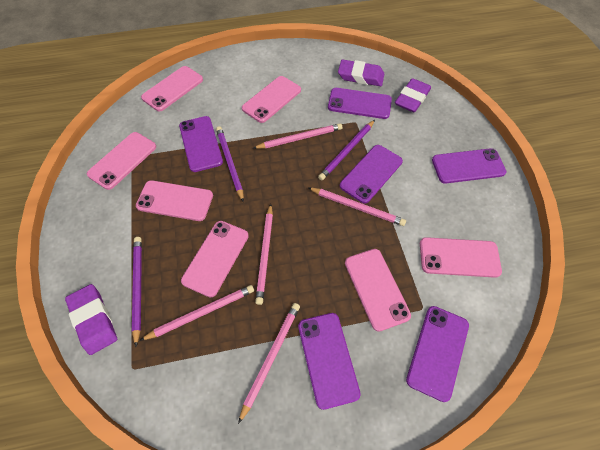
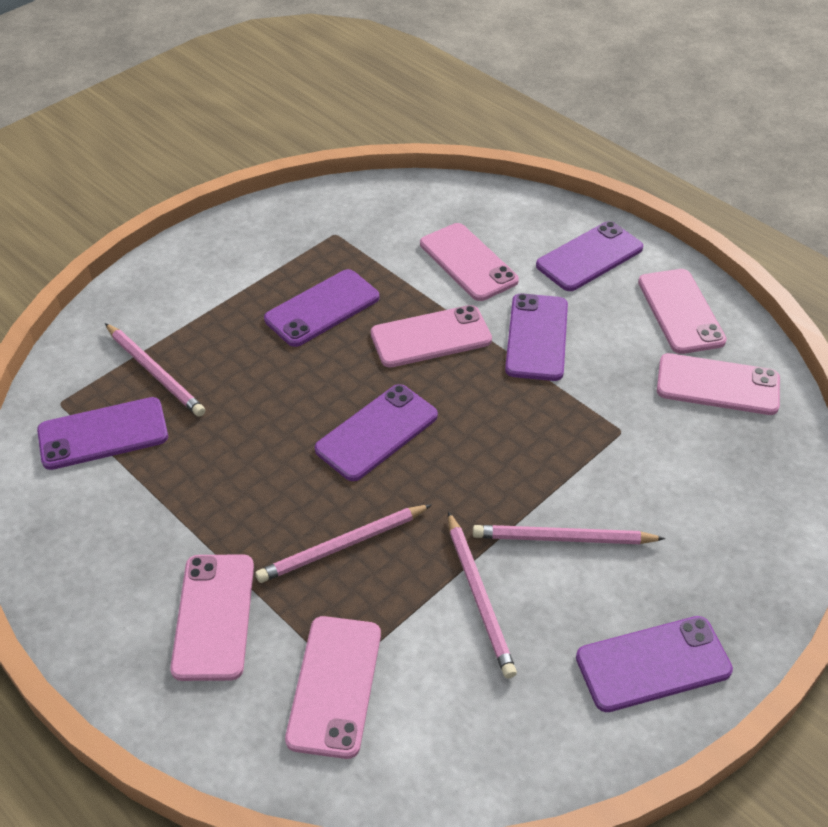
pink pencil: 5 -> 4
pink phone: 7 -> 6
purple eraser: 3 -> 0
purple pencil: 3 -> 0

